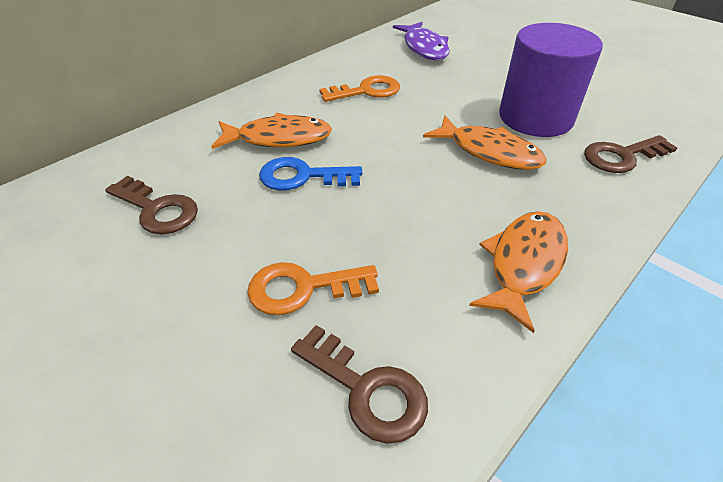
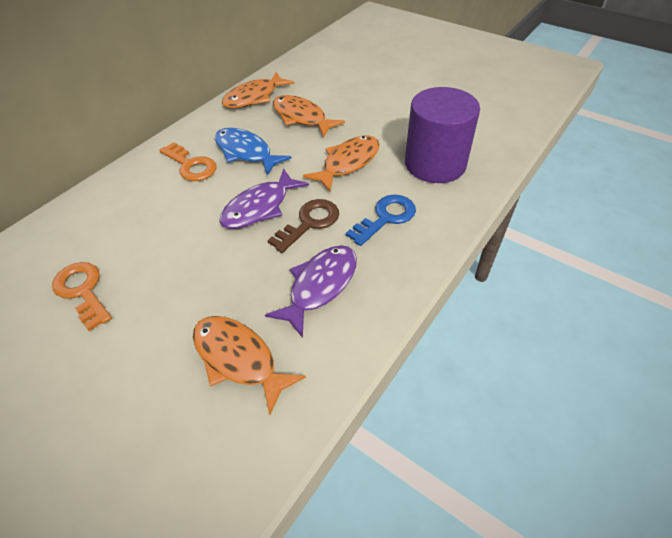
blue fish: 0 -> 1
brown key: 3 -> 1
orange fish: 3 -> 4
purple fish: 1 -> 2

